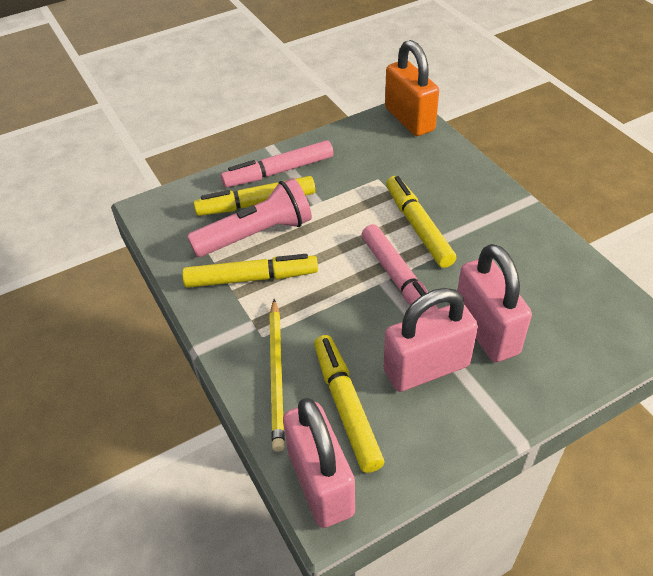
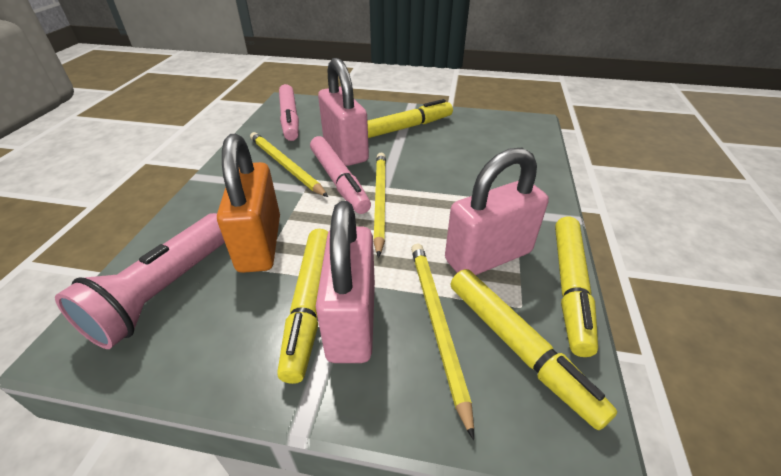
yellow pencil: 1 -> 3

